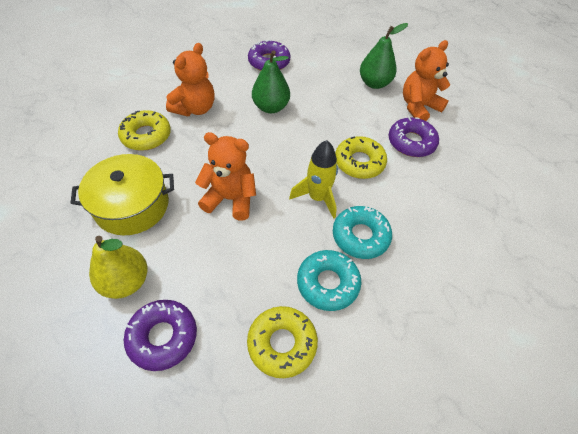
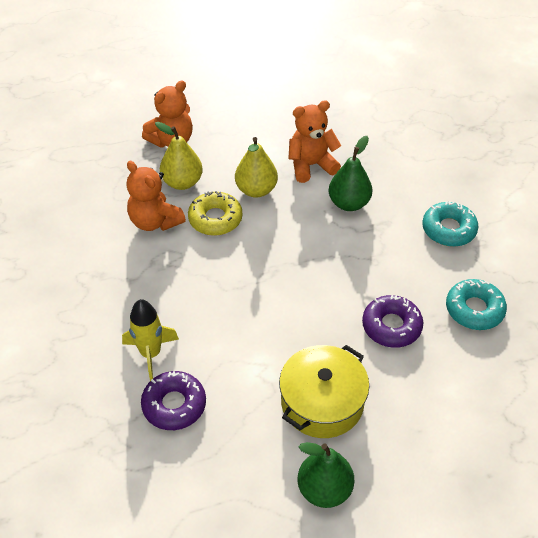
purple donut: 3 -> 2
yellow donut: 3 -> 1
yellow pear: 1 -> 2

